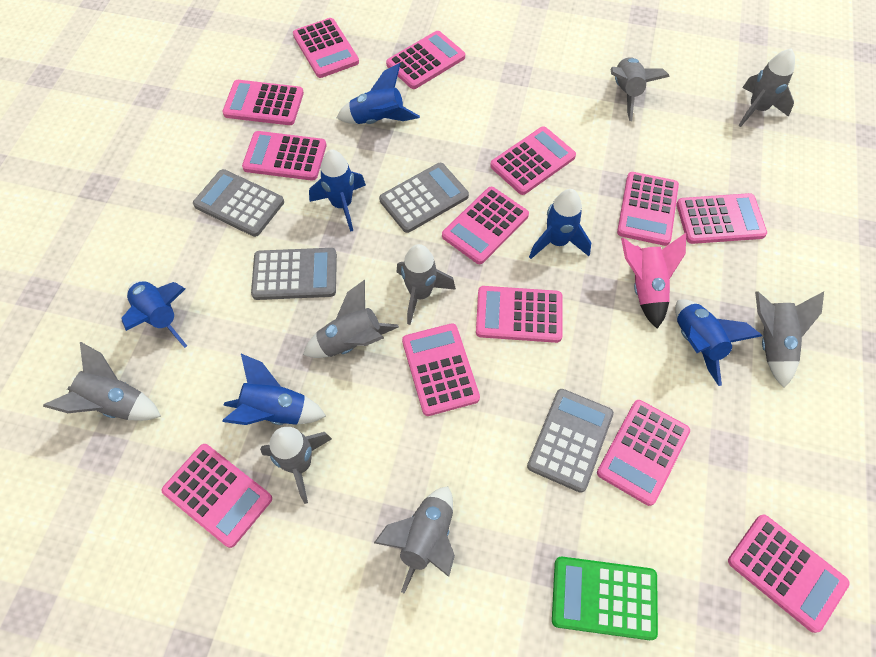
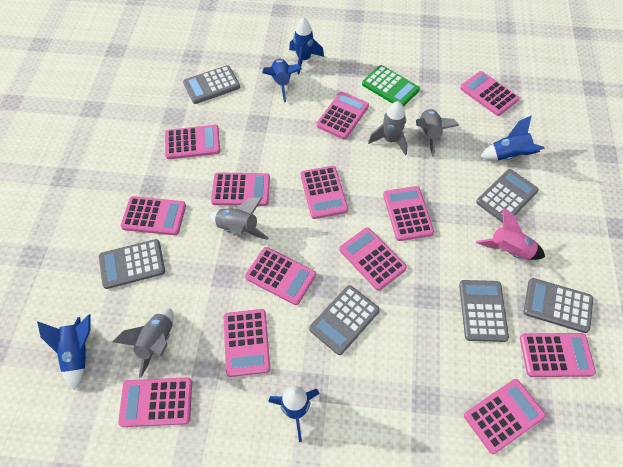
blue rocket: 6 -> 5
grey calculator: 4 -> 6
grey rocket: 8 -> 4

